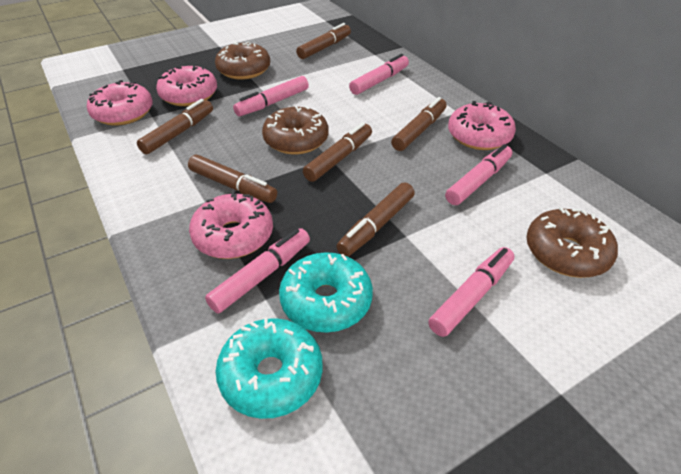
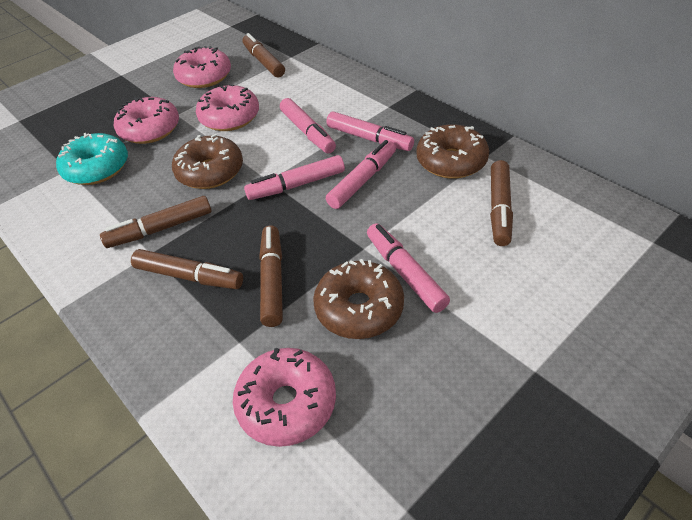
brown marker: 6 -> 5
turquoise donut: 2 -> 1

